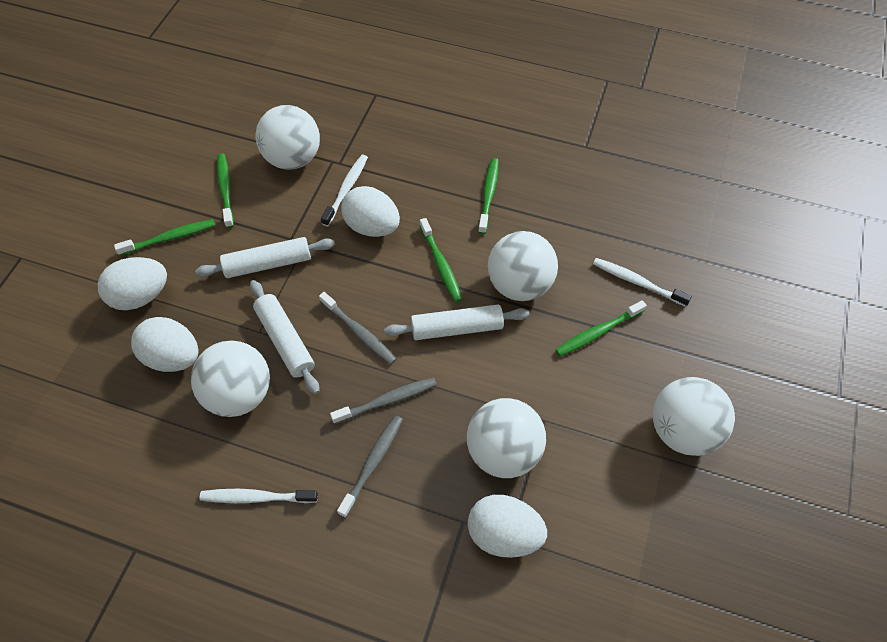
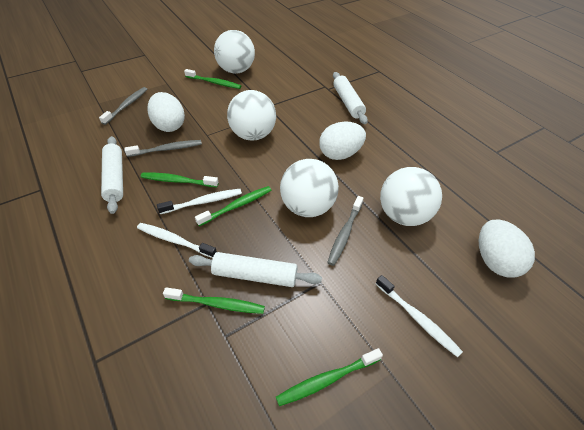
white ball: 5 -> 4
white egg: 4 -> 3

